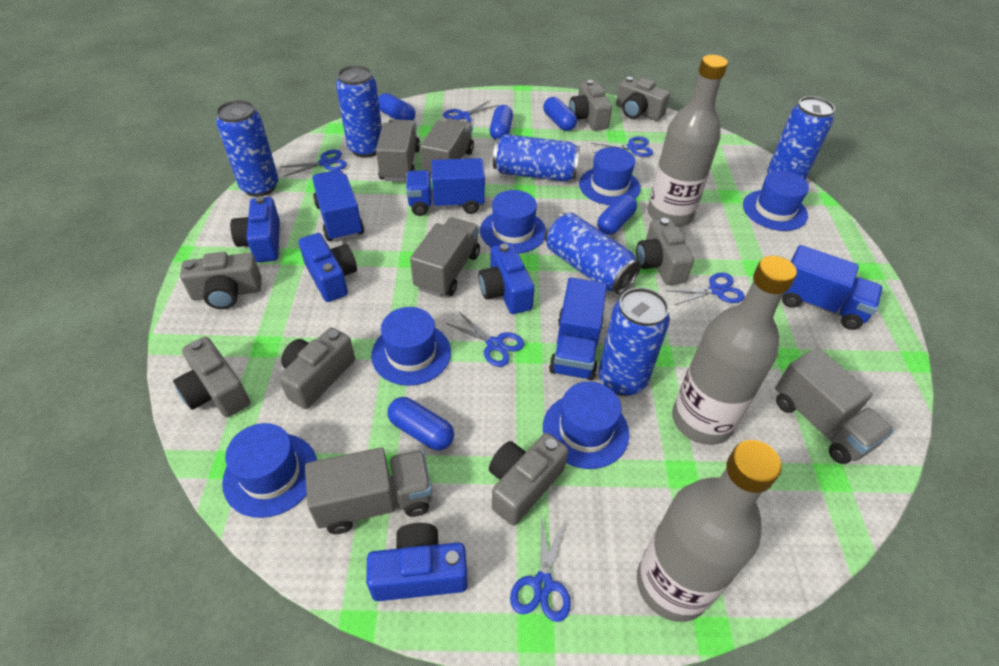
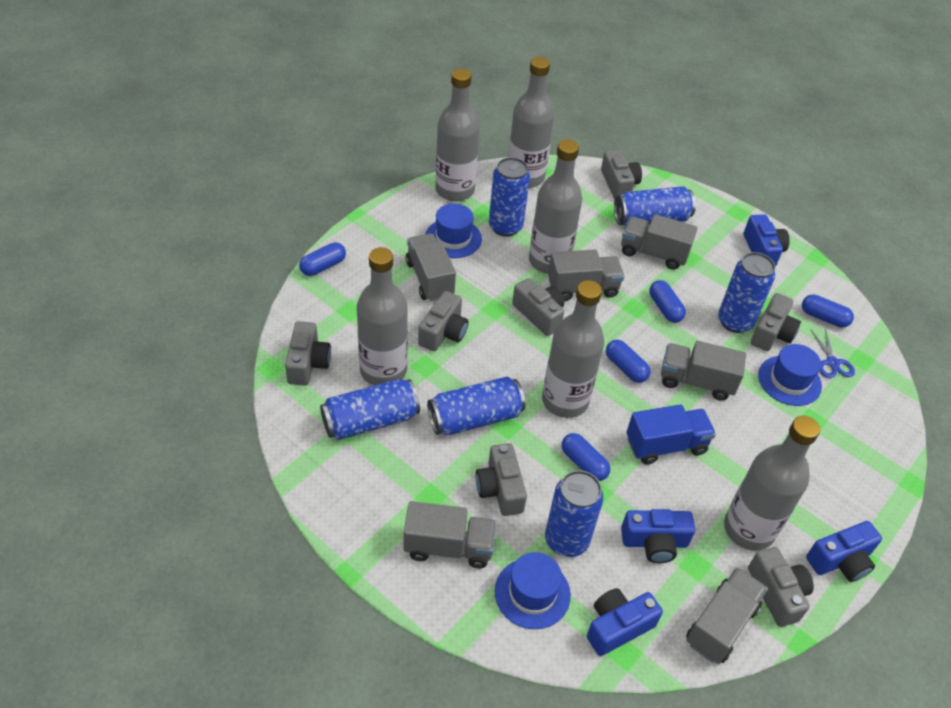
blue hat: 6 -> 3
blue scissors: 6 -> 1
blue truck: 4 -> 1
grey bottle: 3 -> 6
grey truck: 5 -> 6

